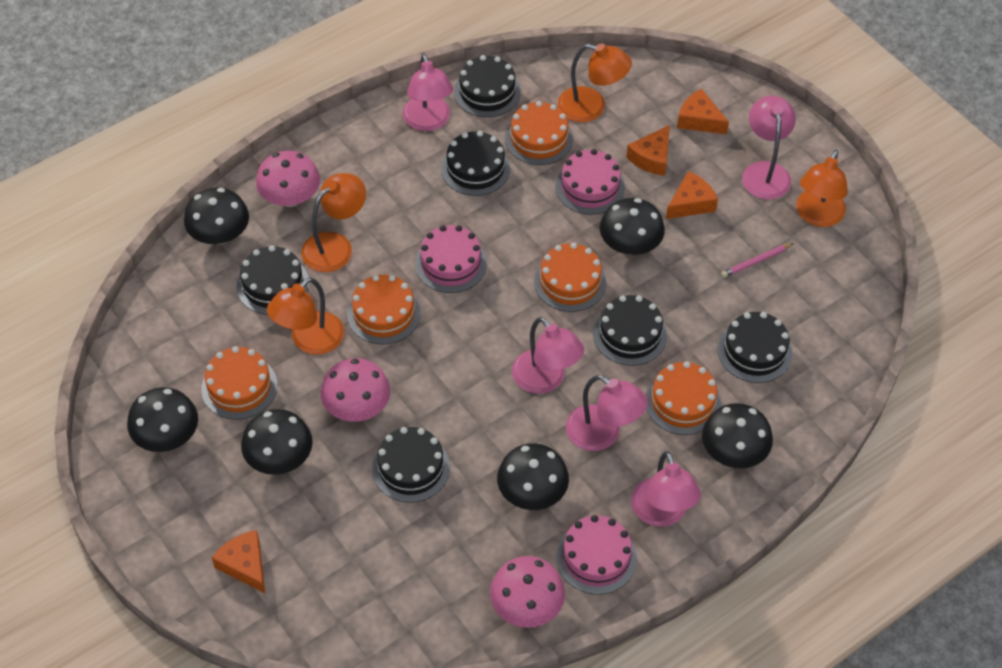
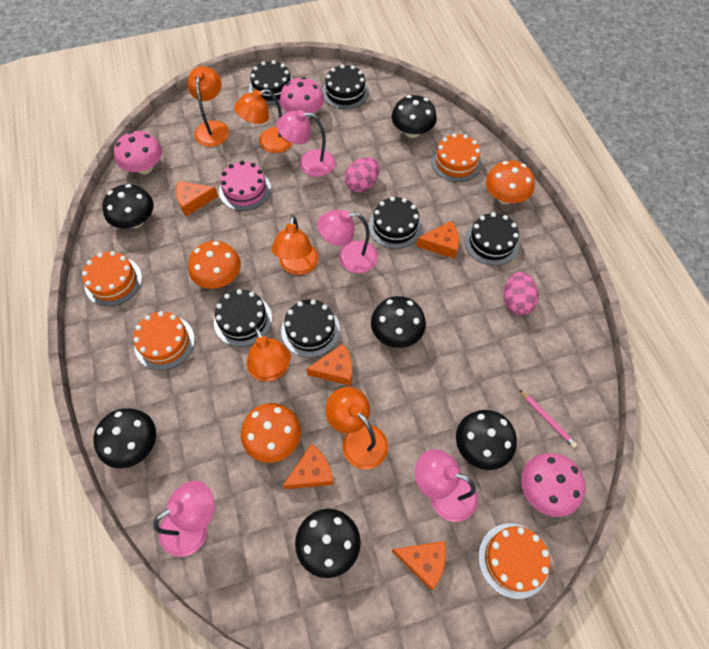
orange cake: 5 -> 4
orange cheese: 4 -> 5
orange lamp: 4 -> 5
orange mushroom: 0 -> 3
pink cake: 3 -> 1
pink egg: 0 -> 2
pink lamp: 5 -> 4

